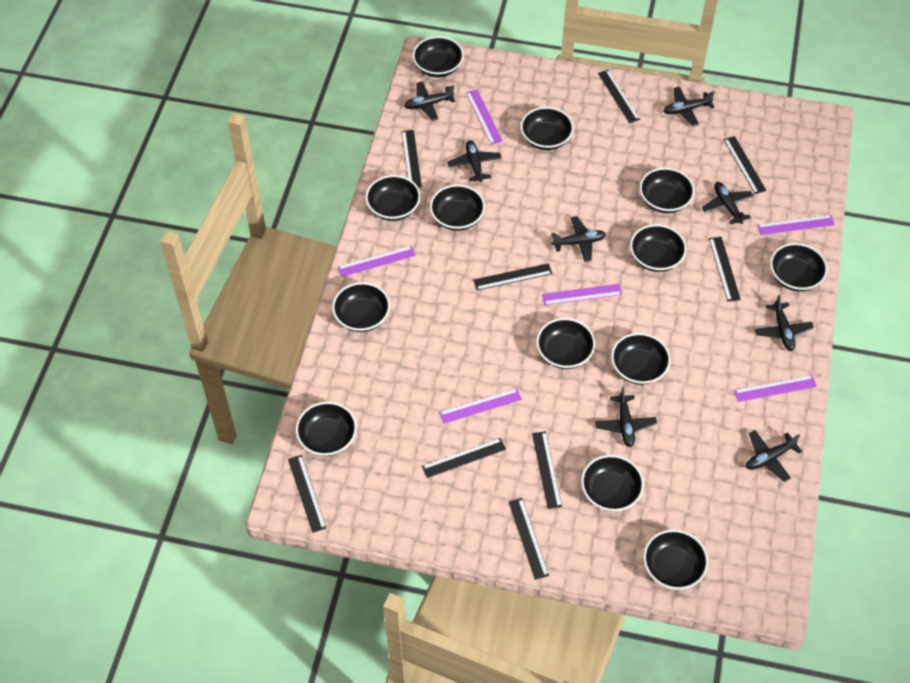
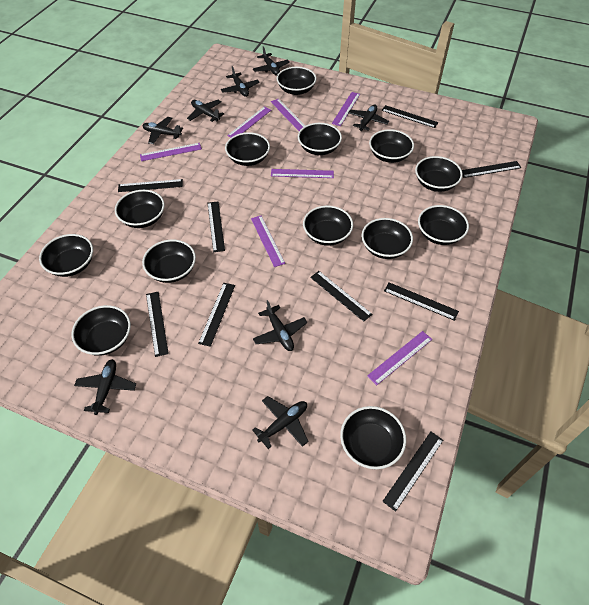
purple ruler: 6 -> 7

